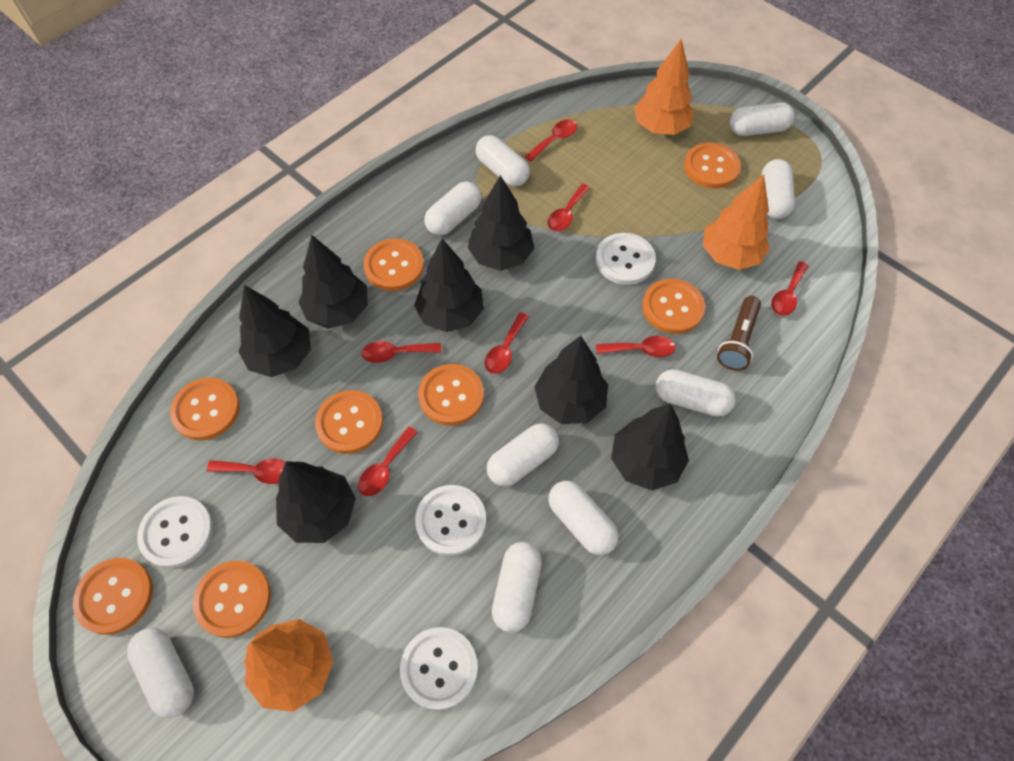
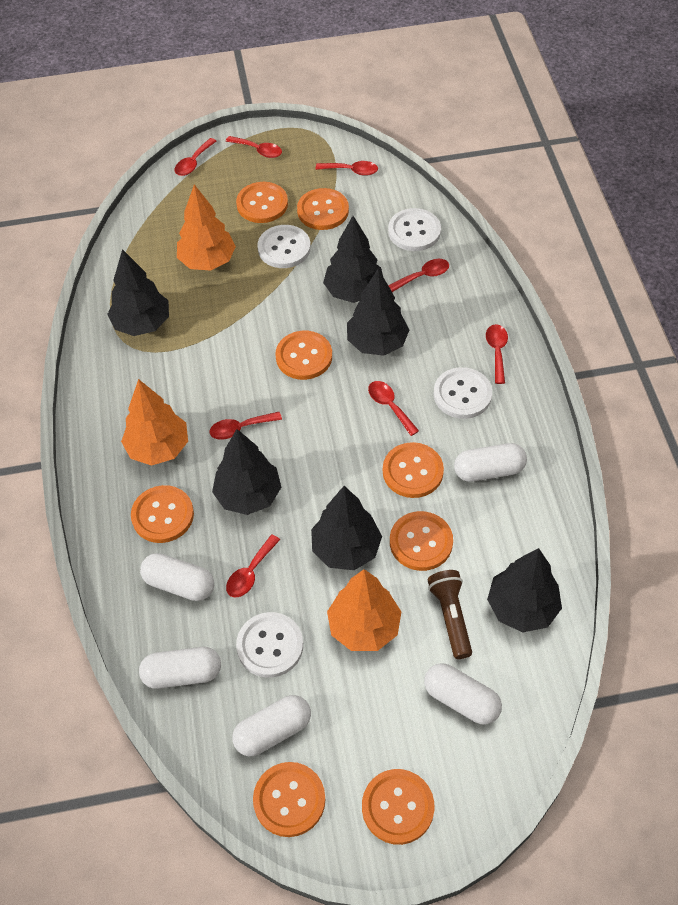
black tree: 7 -> 6
white capsule: 9 -> 5

